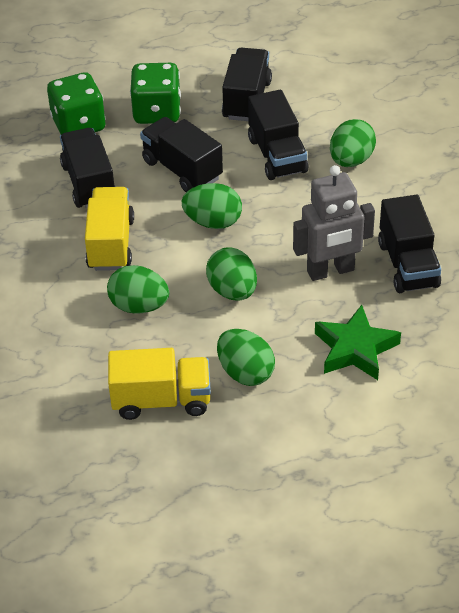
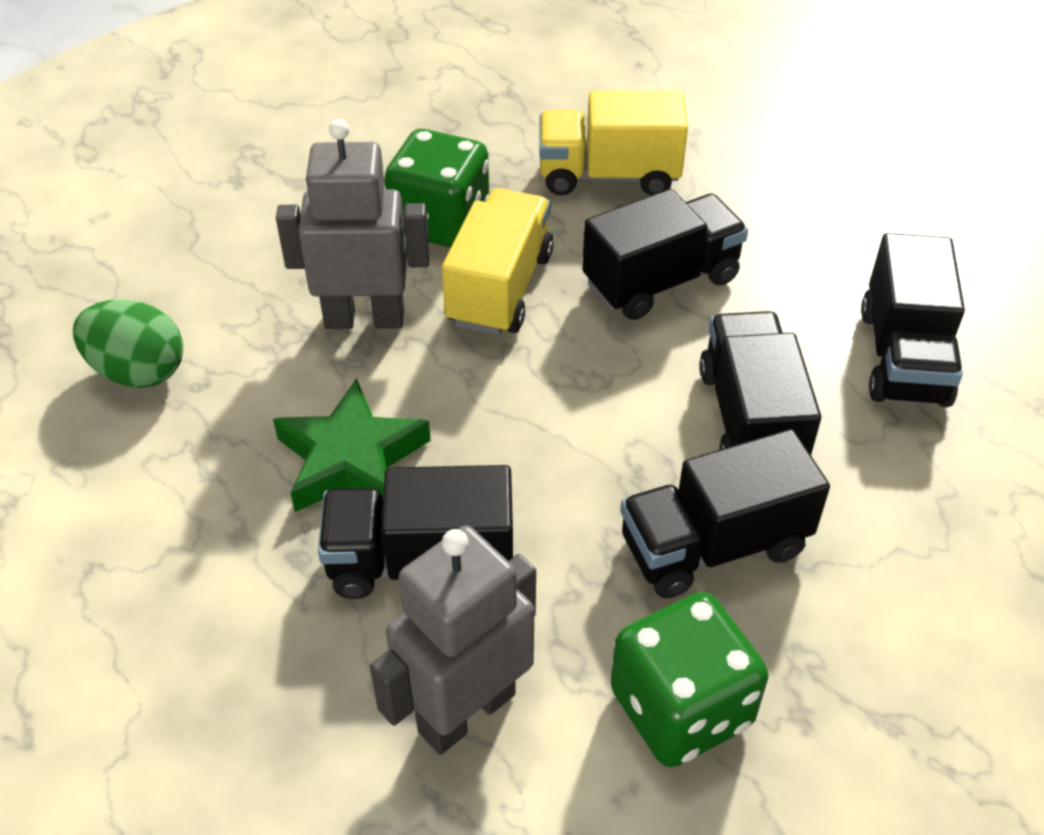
green egg: 5 -> 1
grey robot: 1 -> 2

